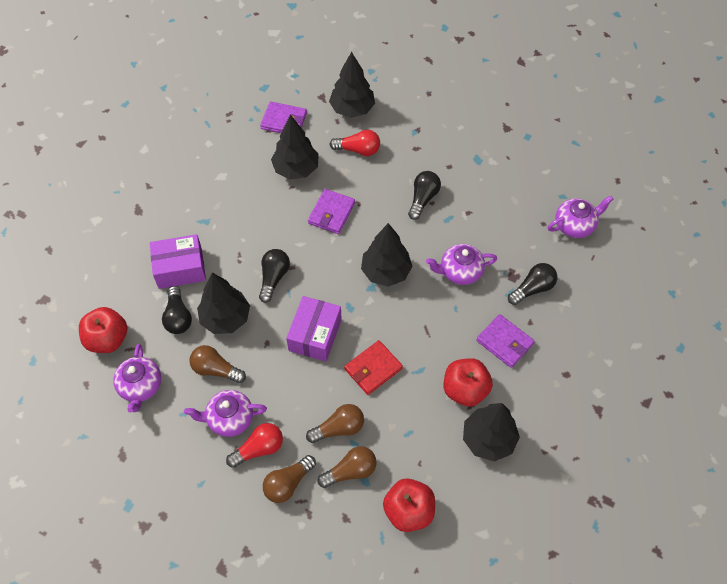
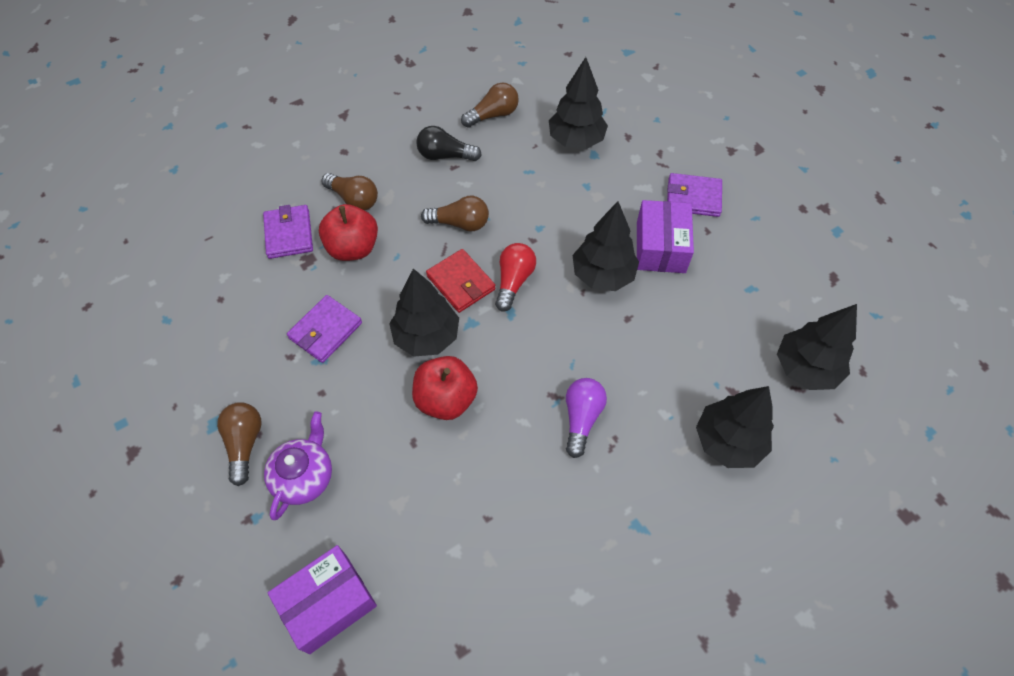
black light bulb: 4 -> 1
purple light bulb: 0 -> 1
purple teapot: 4 -> 1
red apple: 3 -> 2
red light bulb: 2 -> 1

